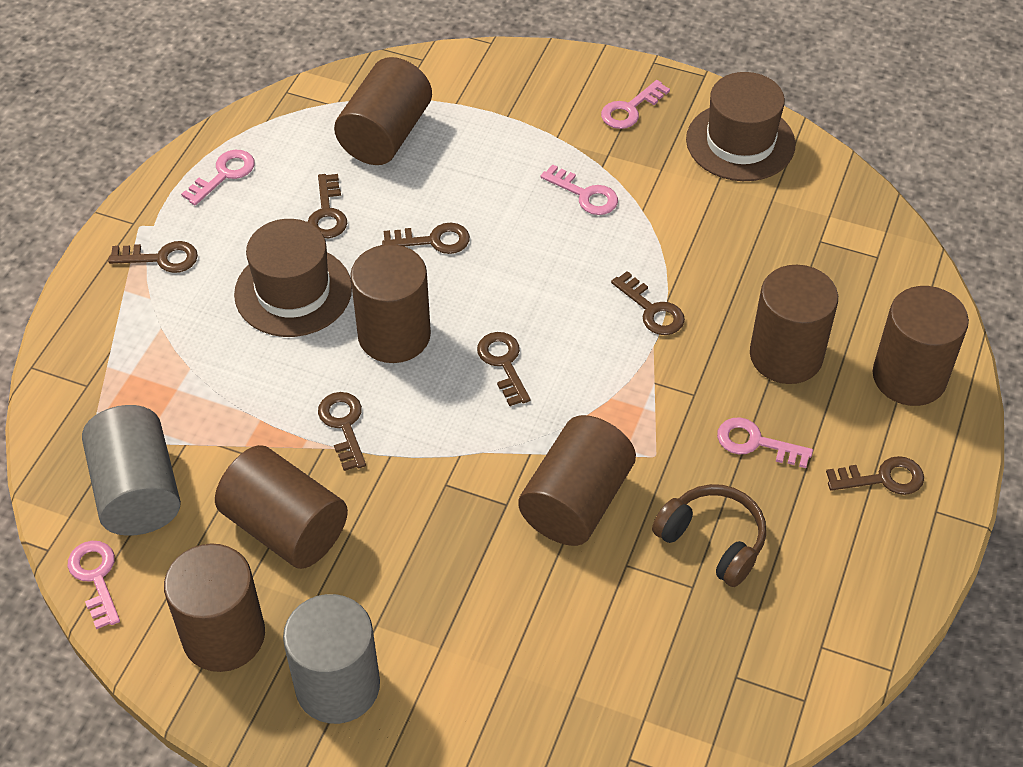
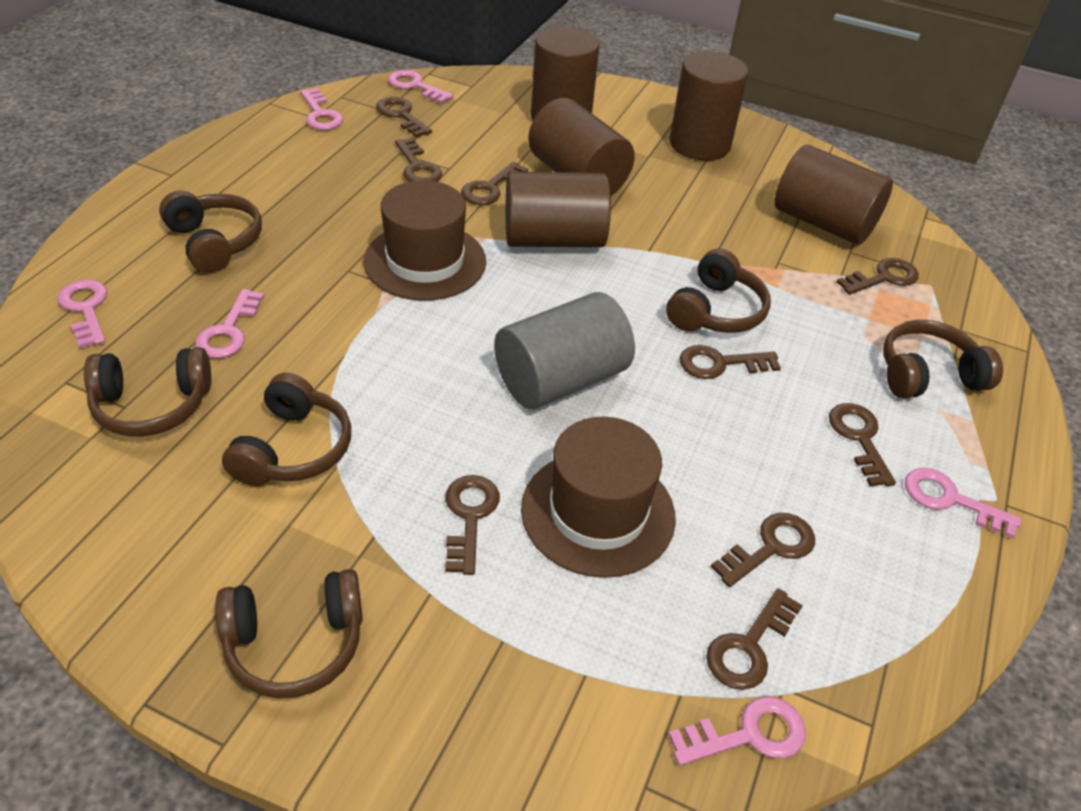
brown cylinder: 7 -> 5
brown headphones: 1 -> 6
brown key: 7 -> 9
grey cylinder: 2 -> 1
pink key: 5 -> 6

